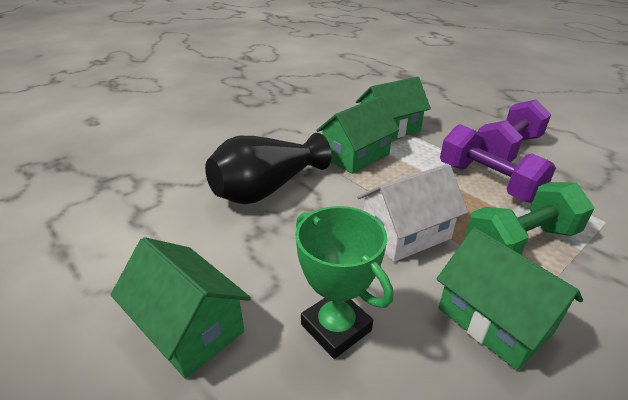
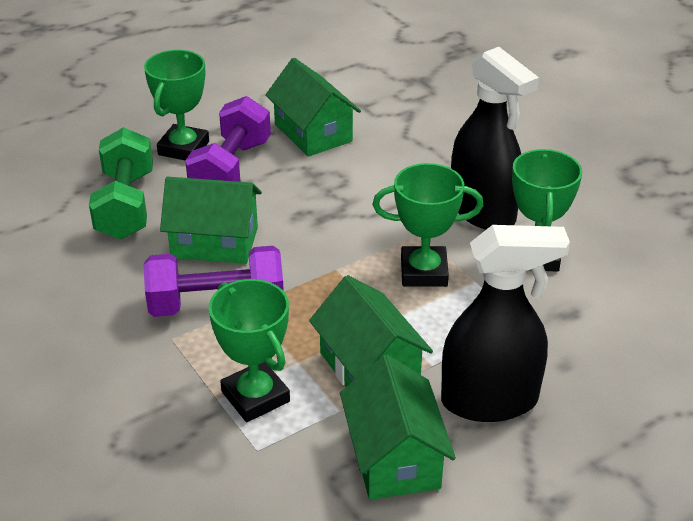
black spray bottle: 0 -> 2
black vase: 1 -> 0
green trophy: 1 -> 4
white house: 1 -> 0

